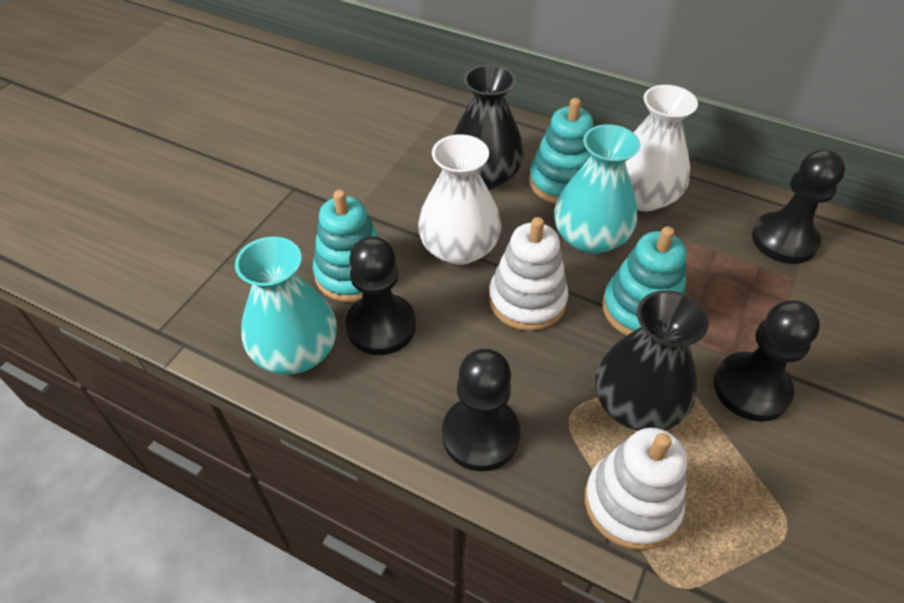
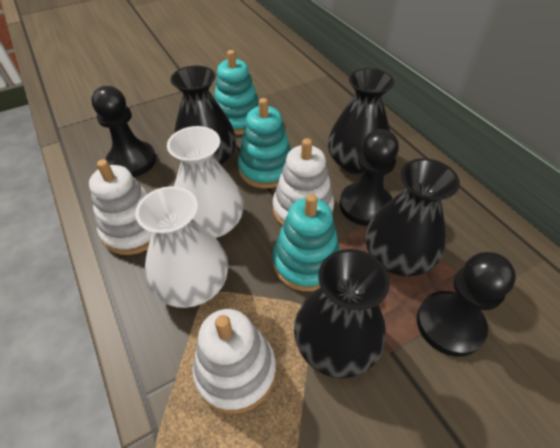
black pawn: 4 -> 3
black vase: 2 -> 4
turquoise vase: 2 -> 0
white stacking toy: 2 -> 3

